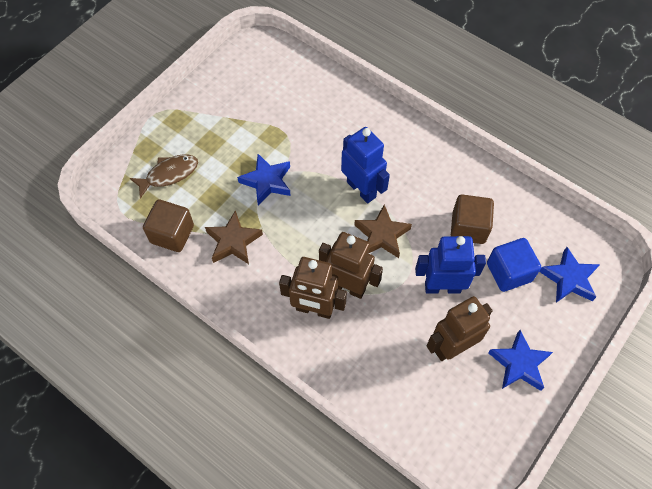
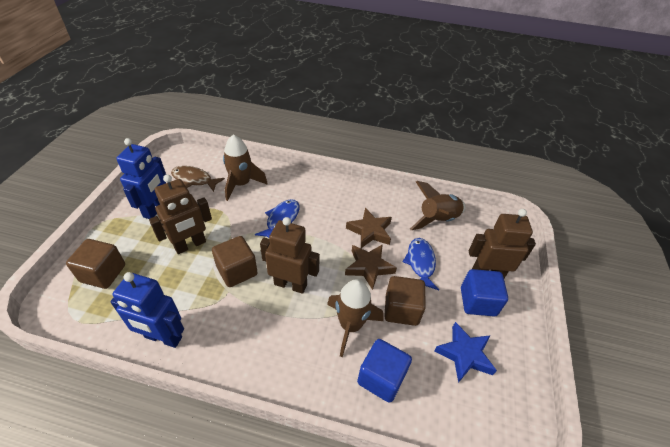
blue cube: 1 -> 2
blue fish: 0 -> 2
blue star: 3 -> 1
brown cube: 2 -> 3
brown rocket: 0 -> 3

